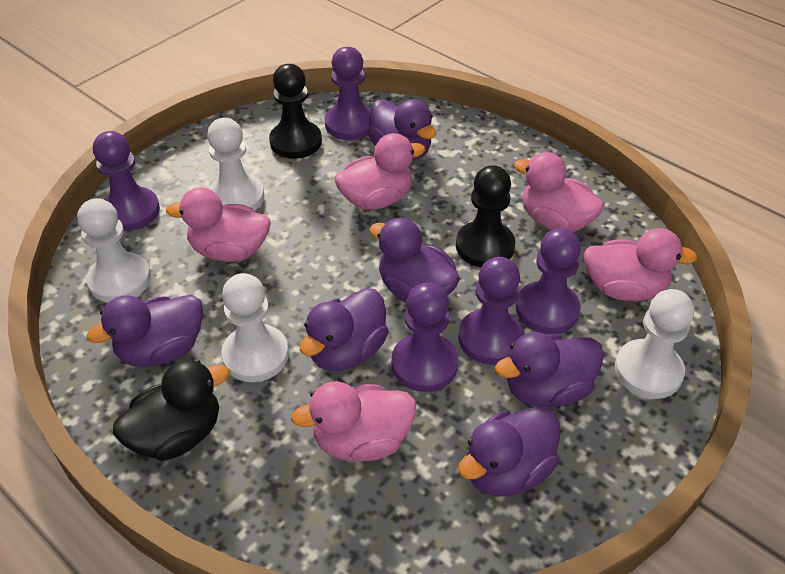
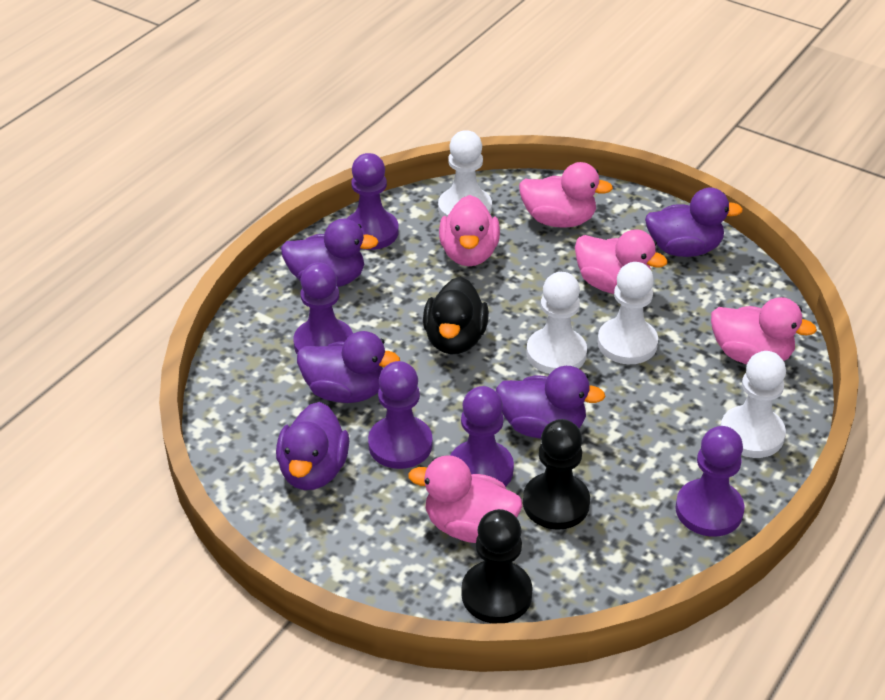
purple duck: 6 -> 5

